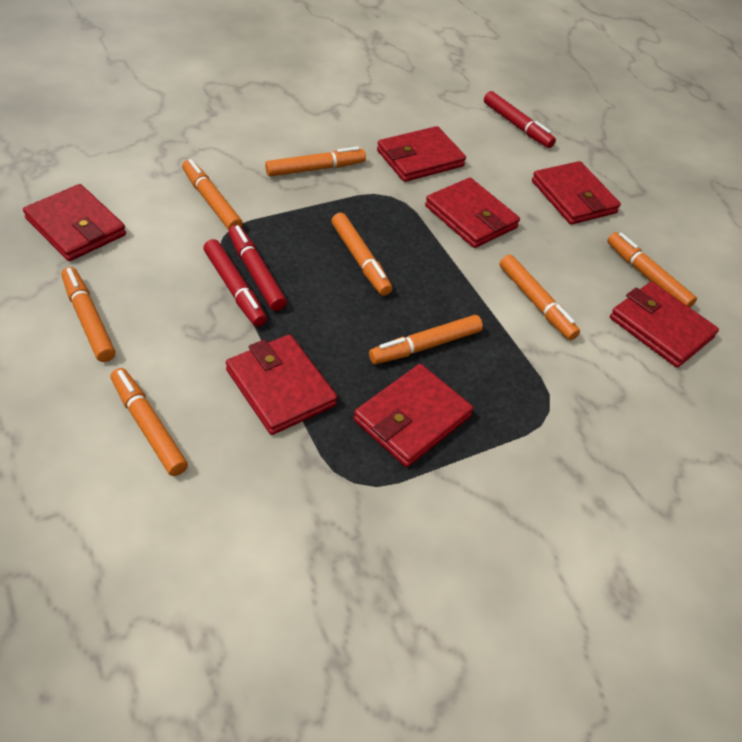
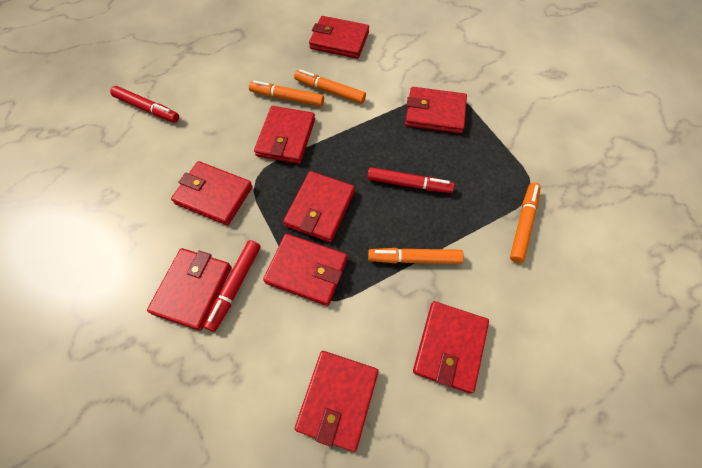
orange marker: 8 -> 4
red wallet: 7 -> 9

